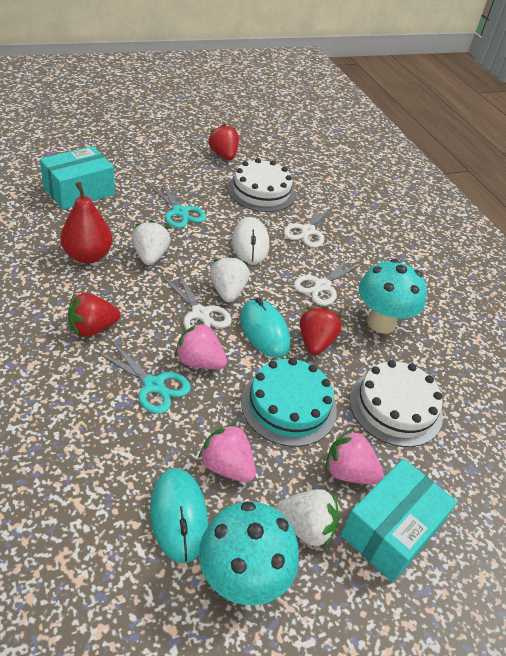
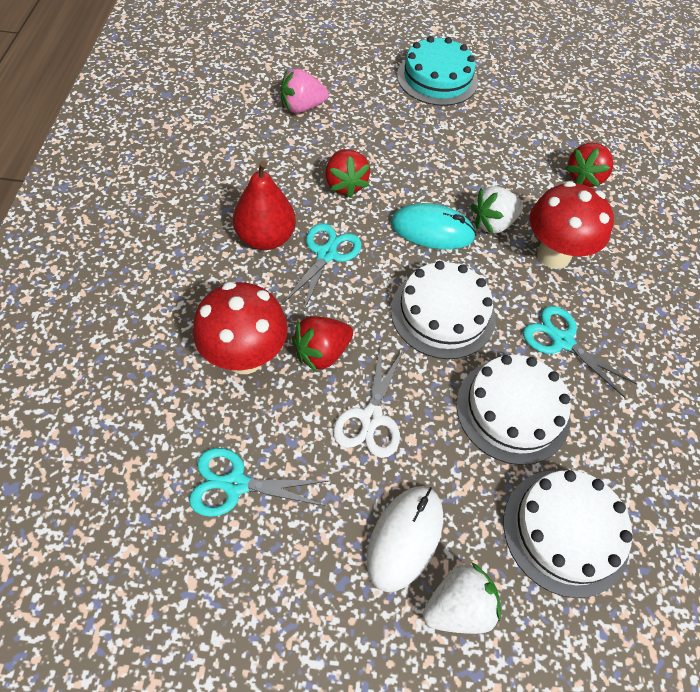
pink strawberry: 3 -> 1
red mushroom: 0 -> 2
turquoise box: 2 -> 0
turquoise mouse: 2 -> 1
turquoise mushroom: 2 -> 0
turquoise scissors: 2 -> 3
white cake: 2 -> 3
white scissors: 3 -> 1
white strawberry: 3 -> 2

